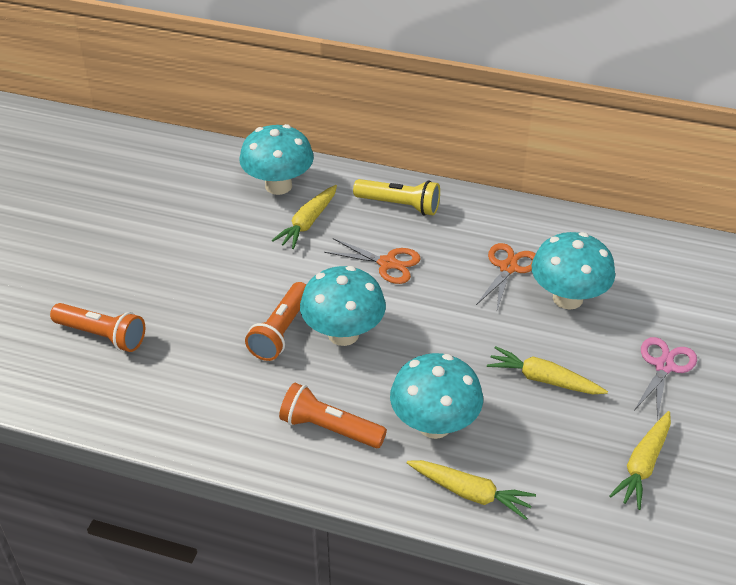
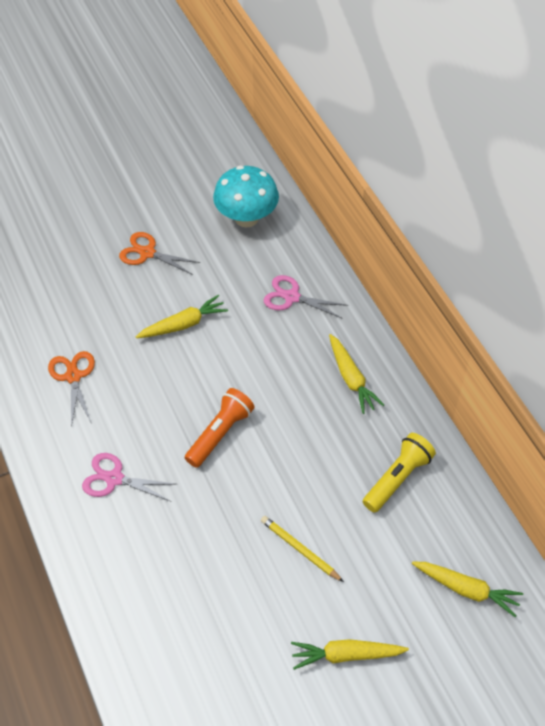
orange flashlight: 3 -> 1
pink scissors: 1 -> 2
turquoise mushroom: 4 -> 1
yellow pencil: 0 -> 1

